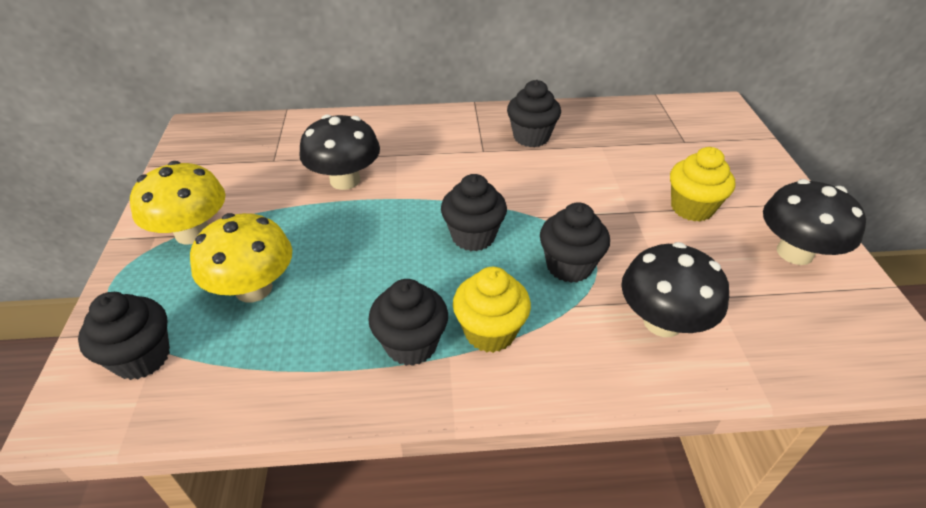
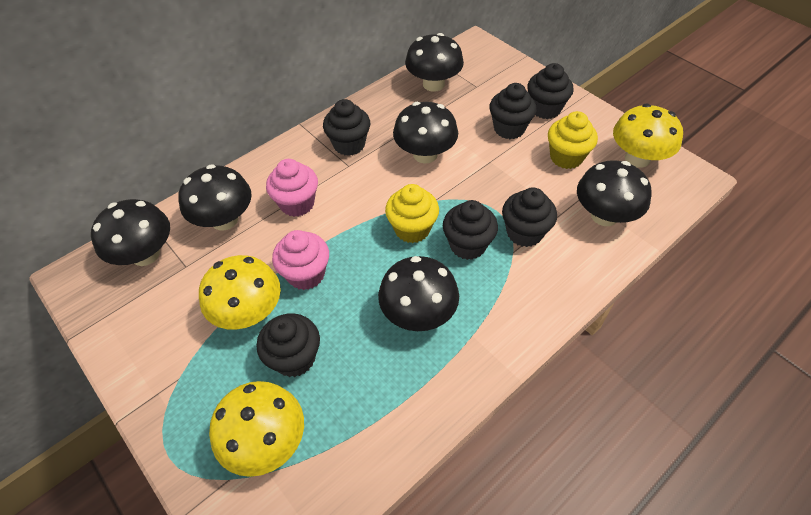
black cupcake: 5 -> 6
black mushroom: 3 -> 6
pink cupcake: 0 -> 2
yellow mushroom: 2 -> 3

